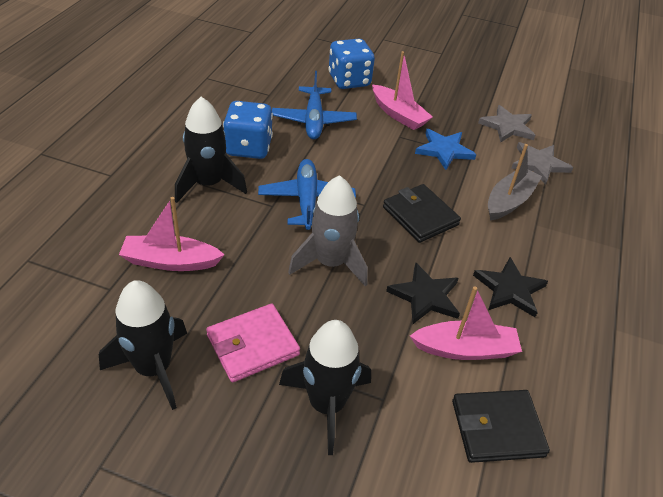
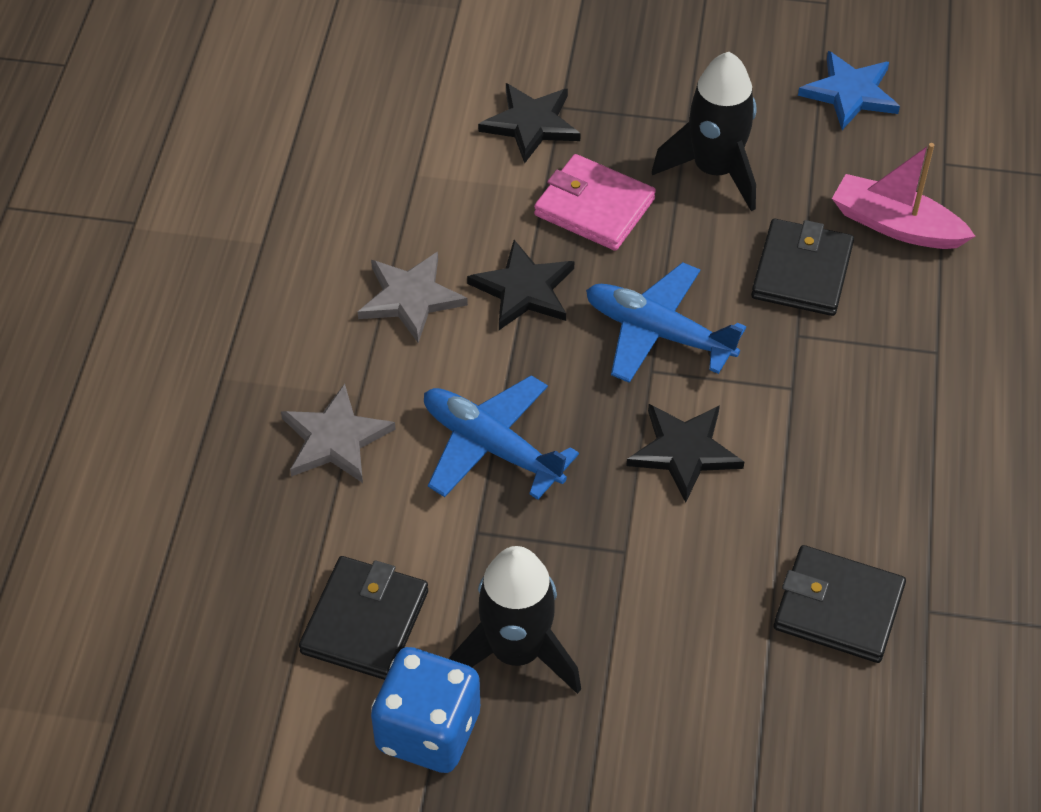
black rocket: 3 -> 2
black star: 2 -> 3
black wallet: 2 -> 3
blue dice: 2 -> 1
grey boat: 1 -> 0
grey rocket: 1 -> 0
pink boat: 3 -> 1

